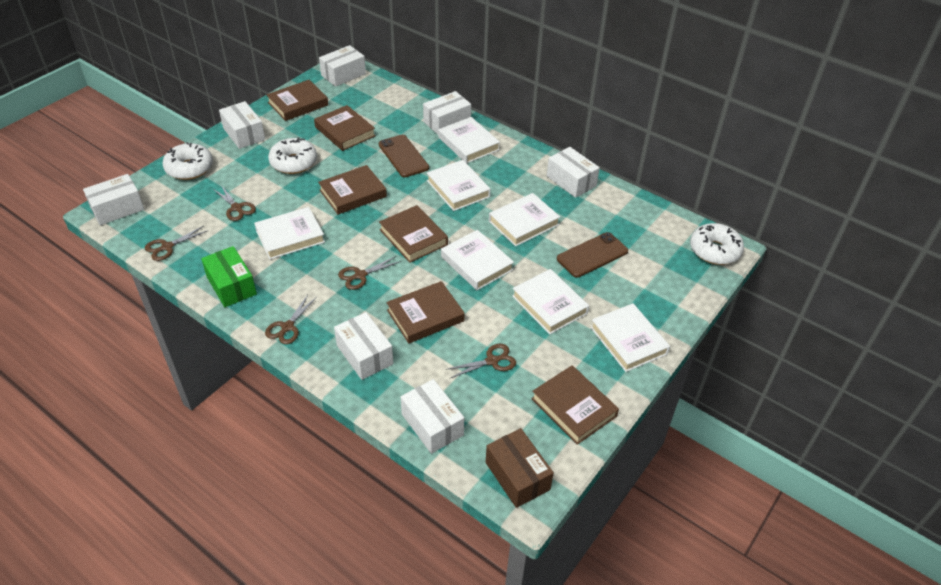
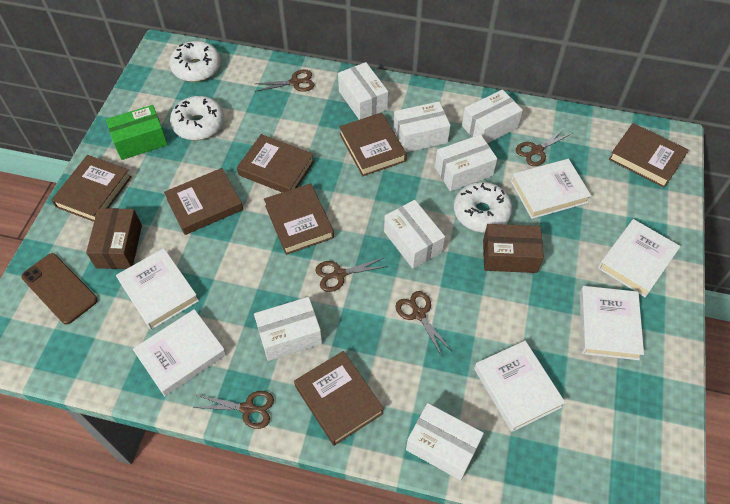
brown book: 6 -> 7
brown box: 1 -> 2
brown phone: 2 -> 1
white book: 7 -> 6

